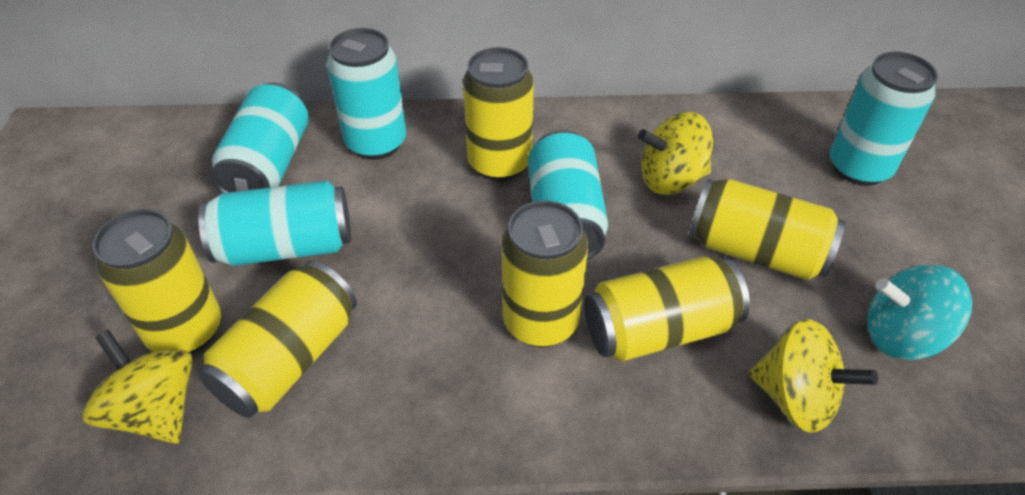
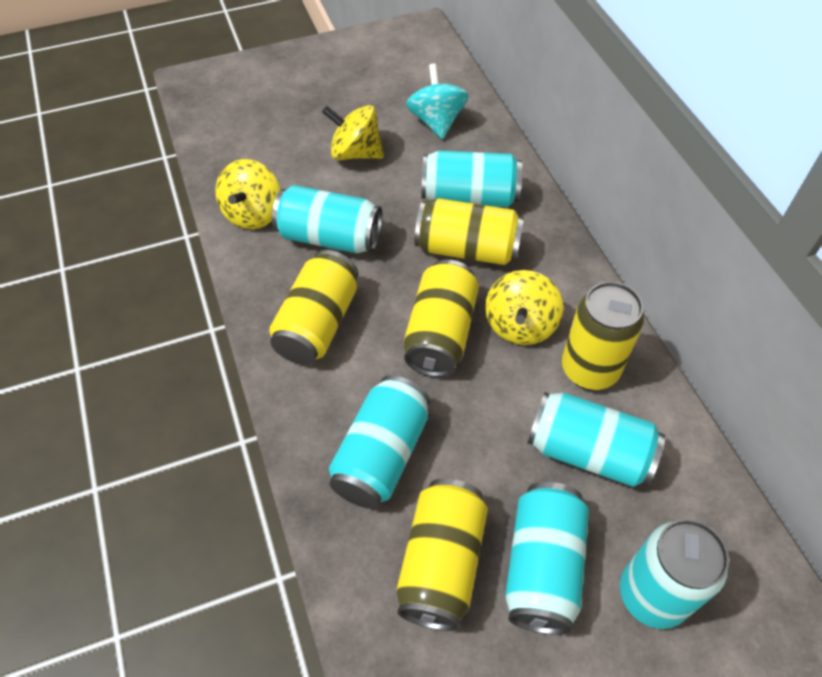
turquoise can: 5 -> 6
yellow can: 6 -> 5

